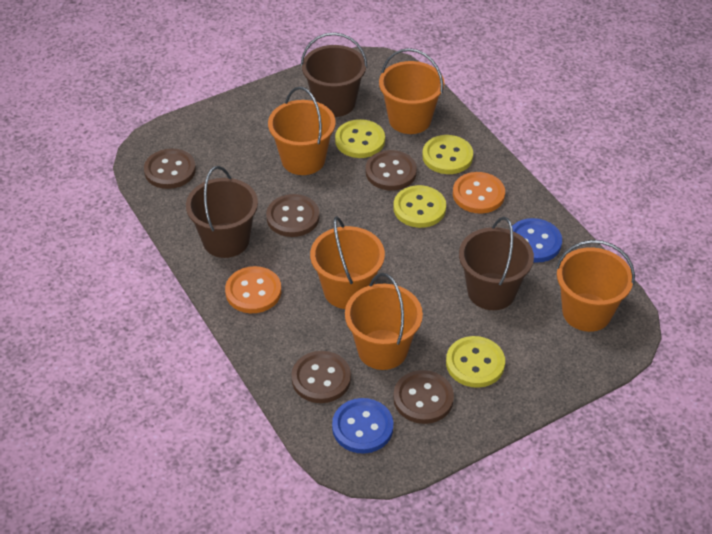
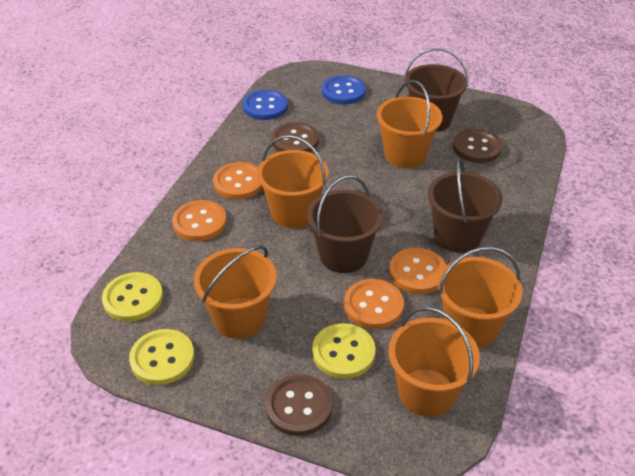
brown button: 5 -> 3
orange button: 2 -> 4
yellow button: 4 -> 3

